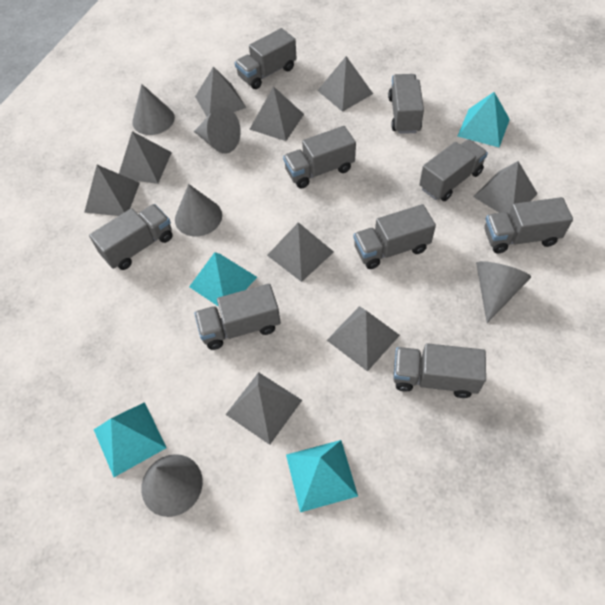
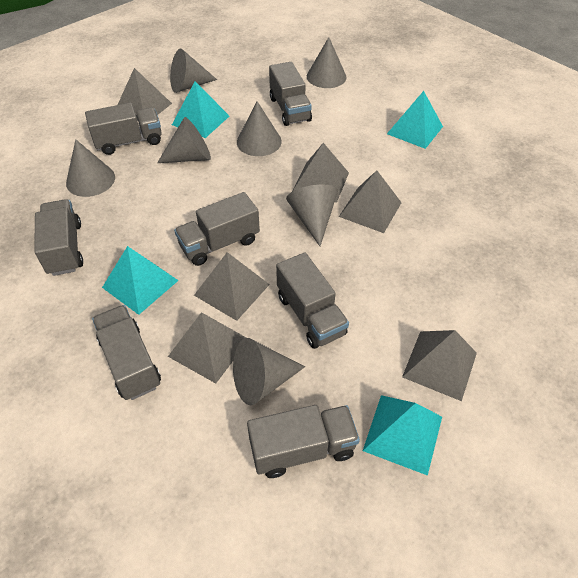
grey cone: 5 -> 7
grey pyramid: 9 -> 6
grey truck: 9 -> 7

